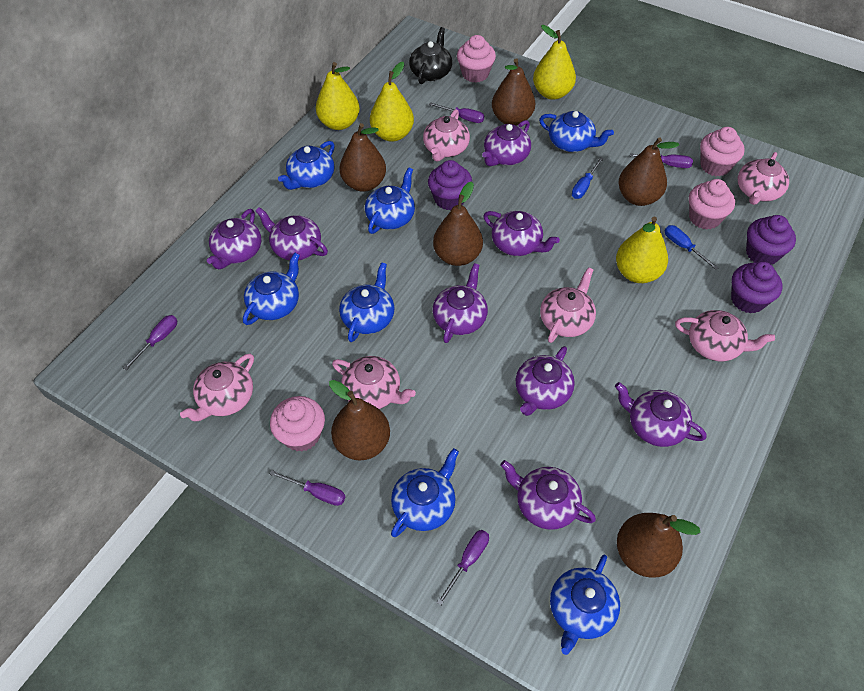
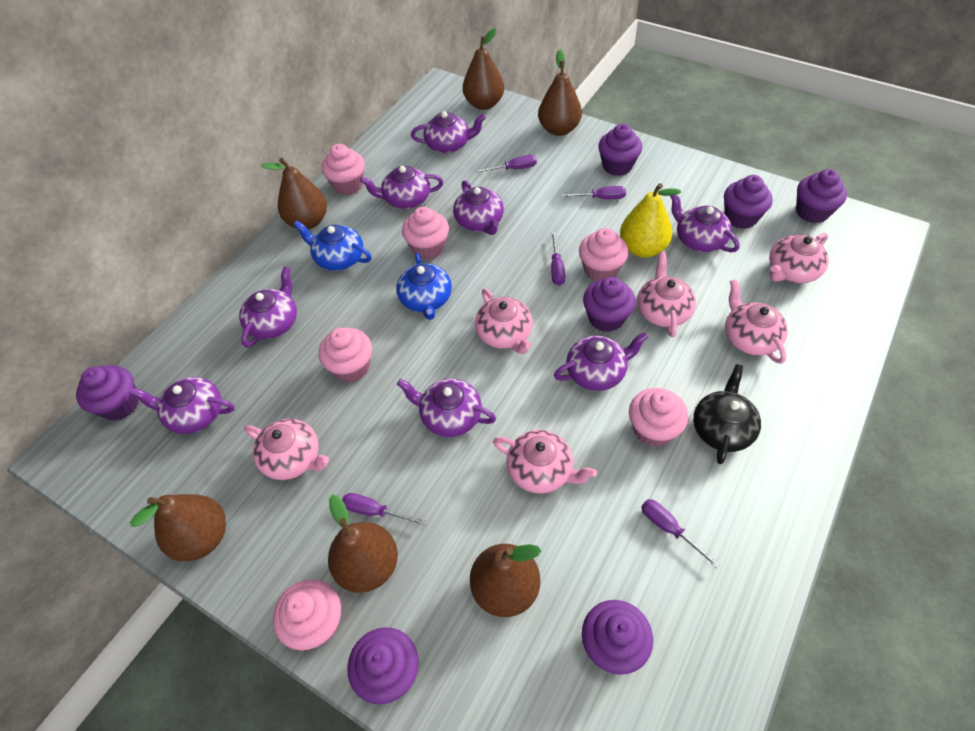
blue screwdriver: 2 -> 0
blue teapot: 7 -> 2
pink cupcake: 4 -> 6
purple cupcake: 3 -> 7
yellow pear: 4 -> 1

